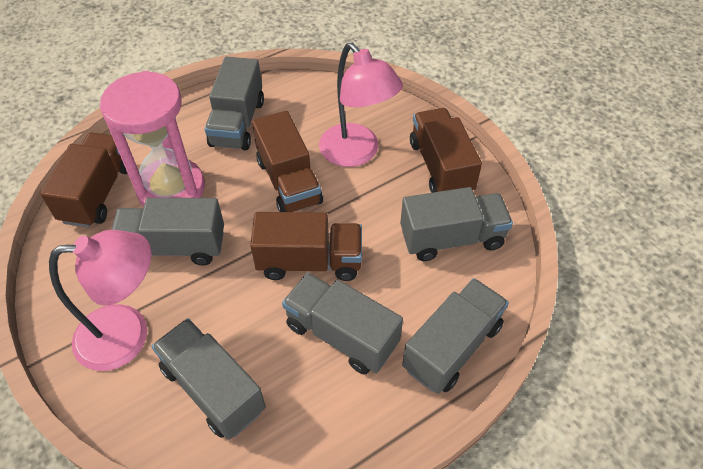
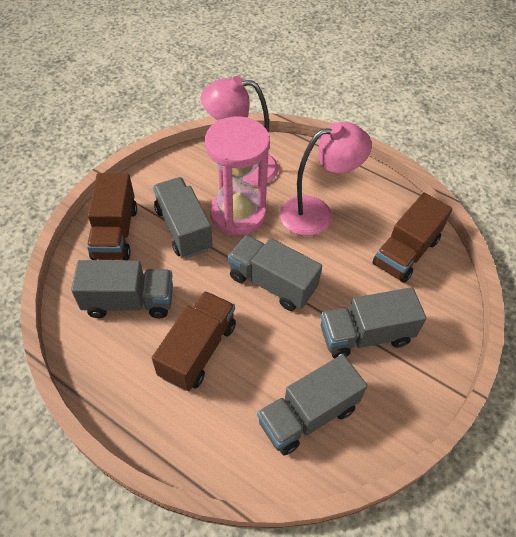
brown truck: 4 -> 3
grey truck: 6 -> 5

